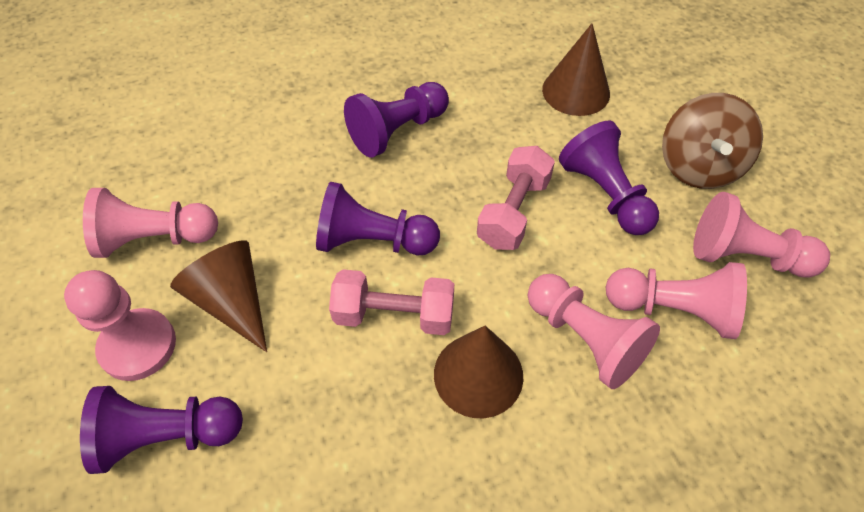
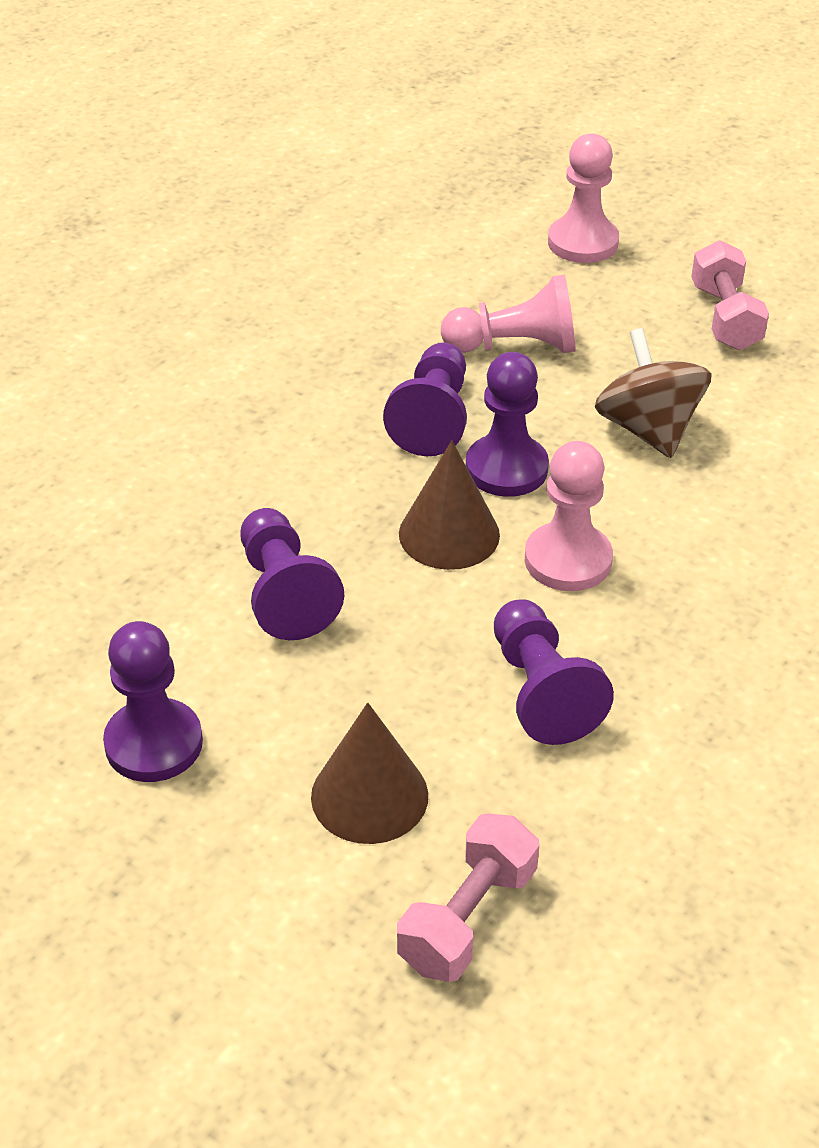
brown cone: 3 -> 2
pink pawn: 5 -> 3
purple pawn: 4 -> 5

